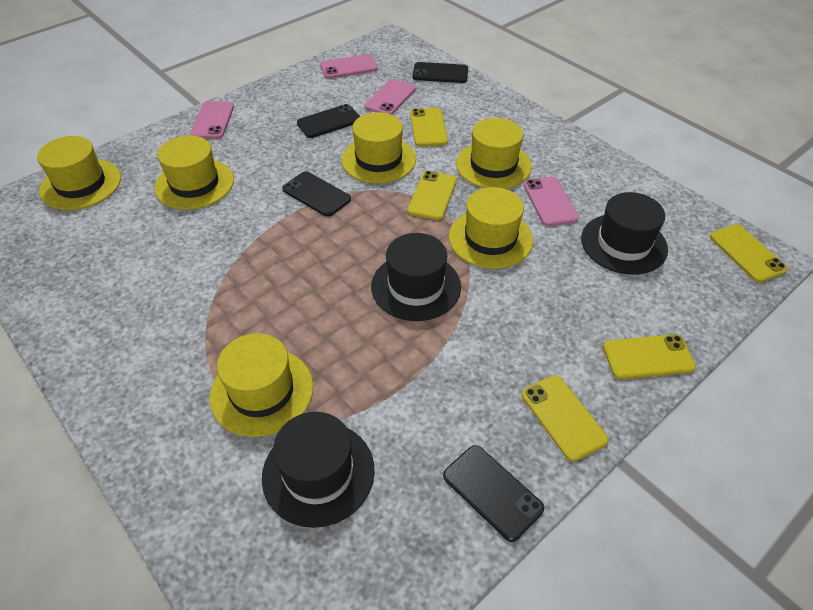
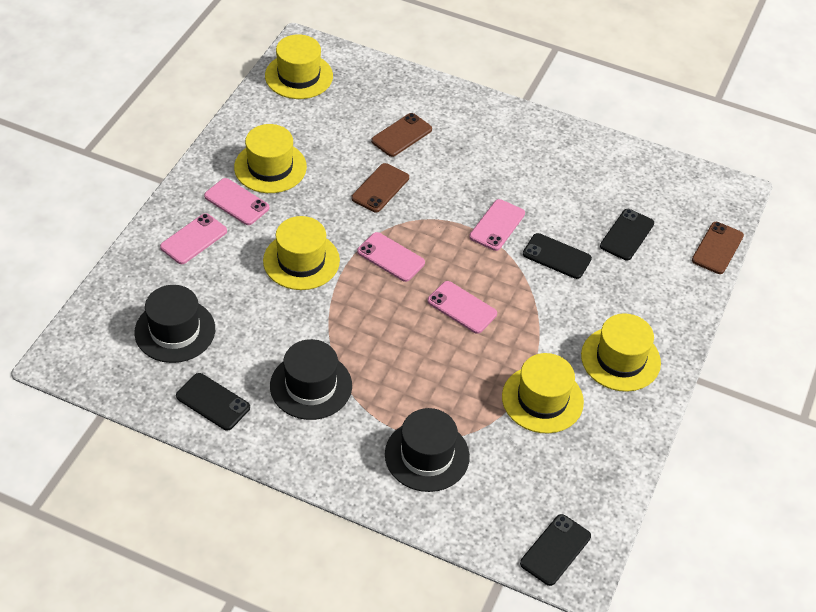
brown phone: 0 -> 3
pink phone: 4 -> 5
yellow hat: 6 -> 5
yellow phone: 5 -> 0

